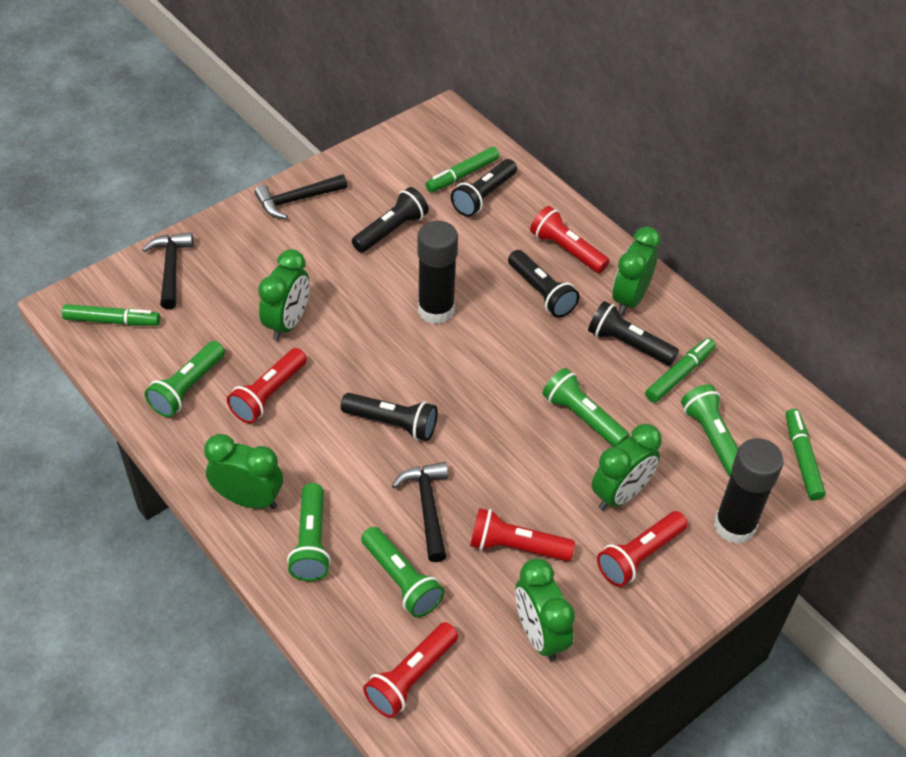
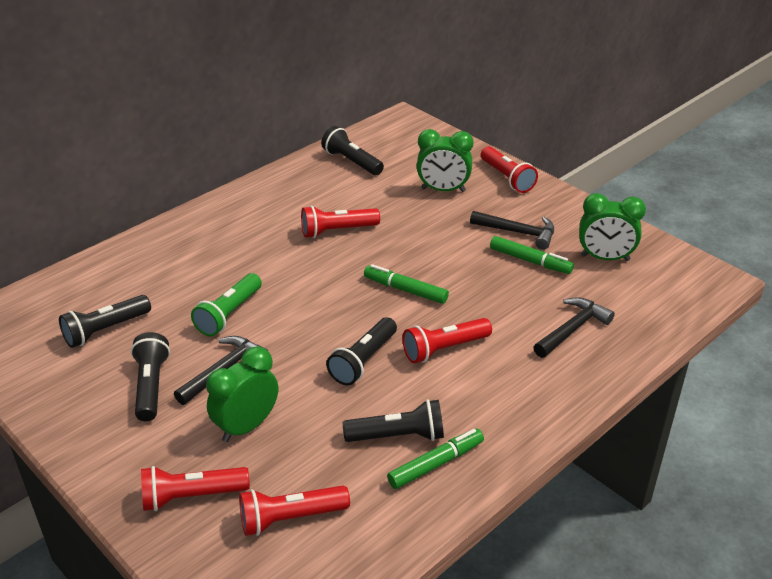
black glue stick: 2 -> 0
green clock: 5 -> 3
green flashlight: 5 -> 1
green marker: 4 -> 3

